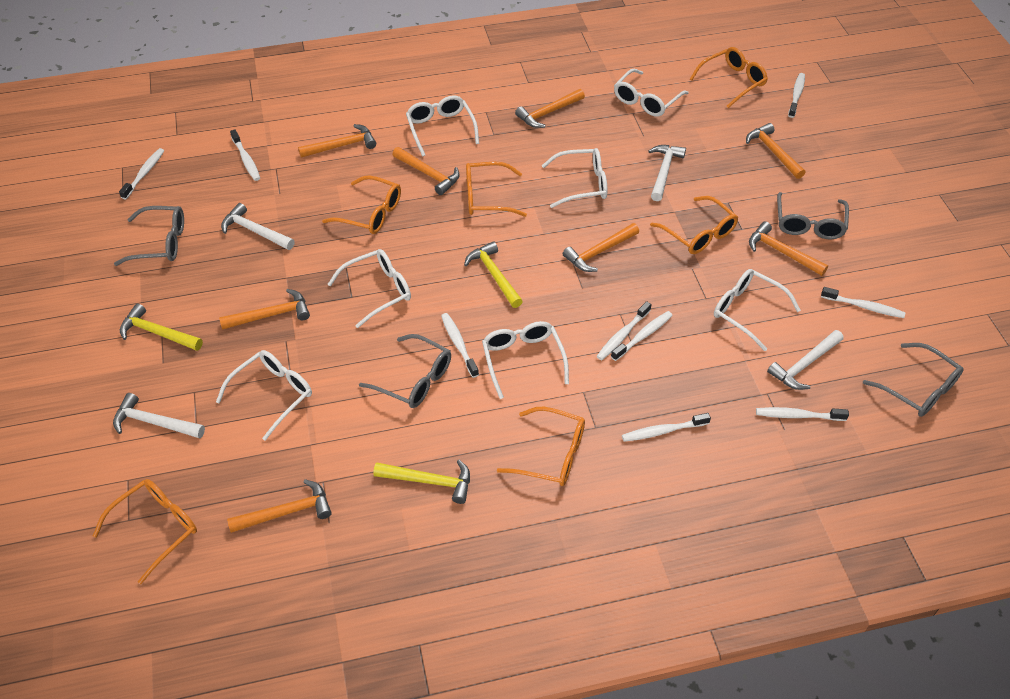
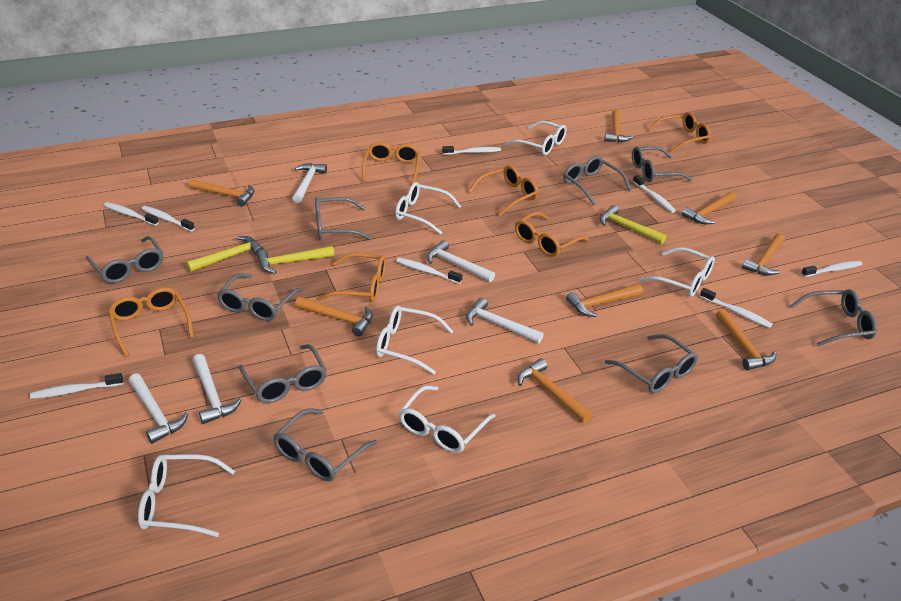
grey glasses: 4 -> 9
white glasses: 7 -> 6
white hammer: 4 -> 5
white toothbrush: 9 -> 8

